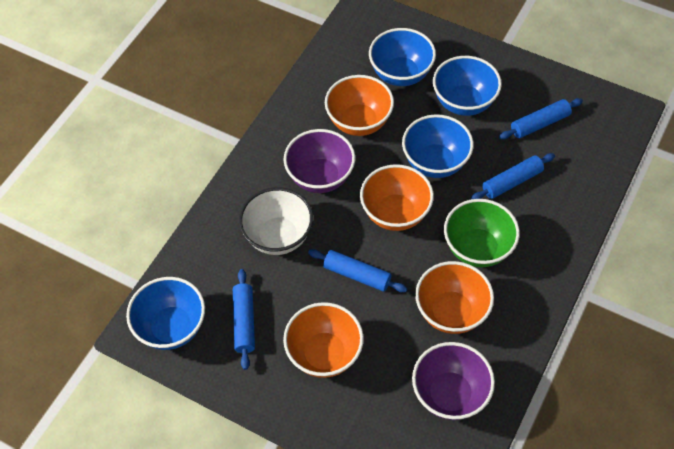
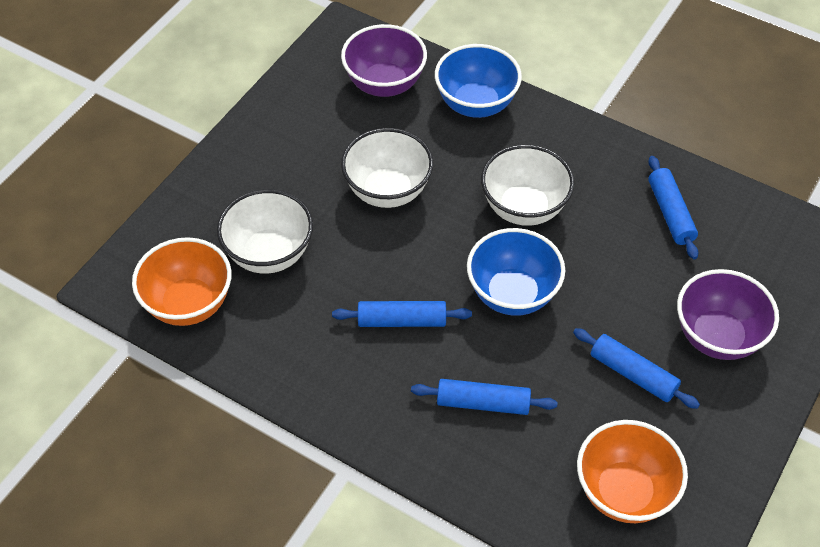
blue bowl: 4 -> 2
green bowl: 1 -> 0
orange bowl: 4 -> 2
white bowl: 1 -> 3

